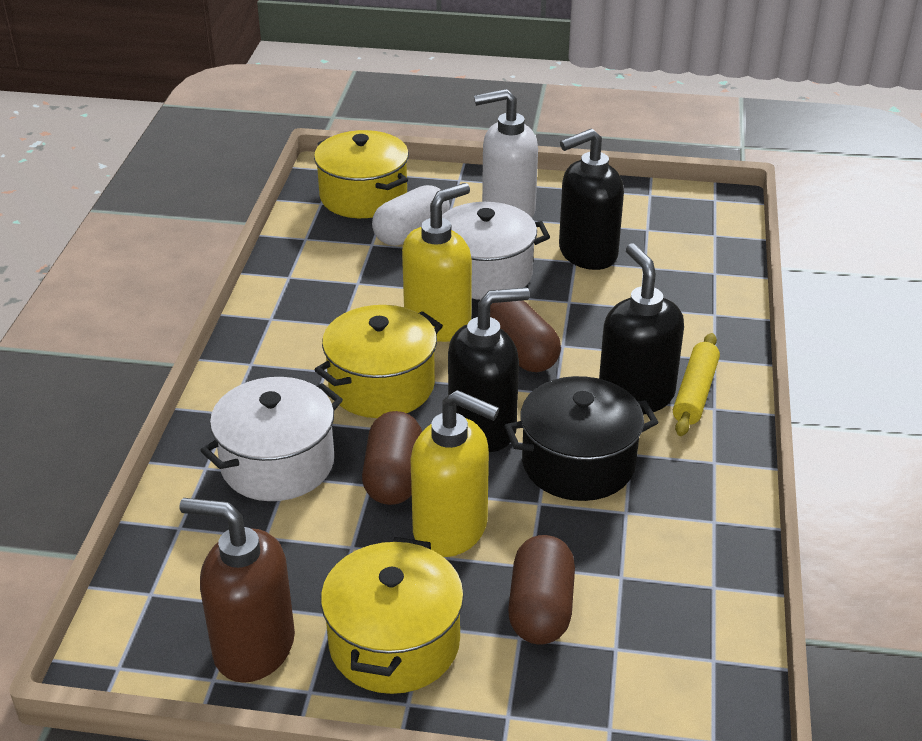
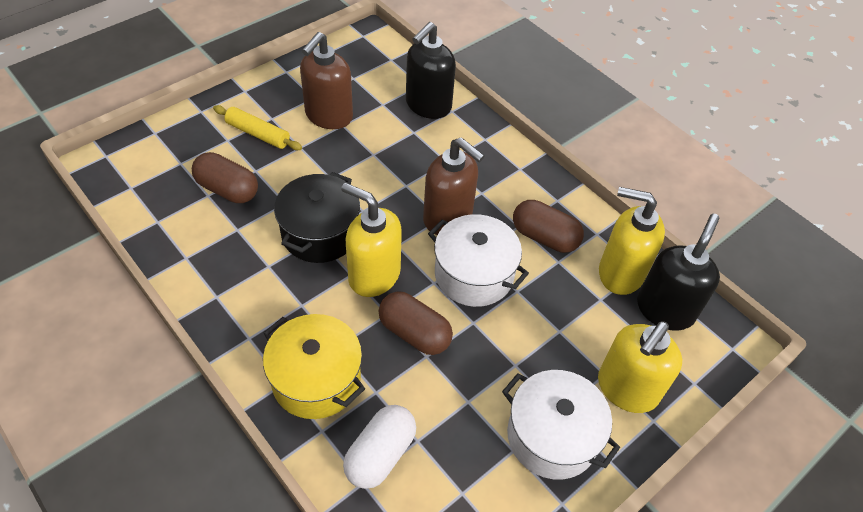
black soap dispenser: 3 -> 2
brown soap dispenser: 1 -> 2
white soap dispenser: 1 -> 0
yellow pot: 3 -> 1
yellow soap dispenser: 2 -> 3

